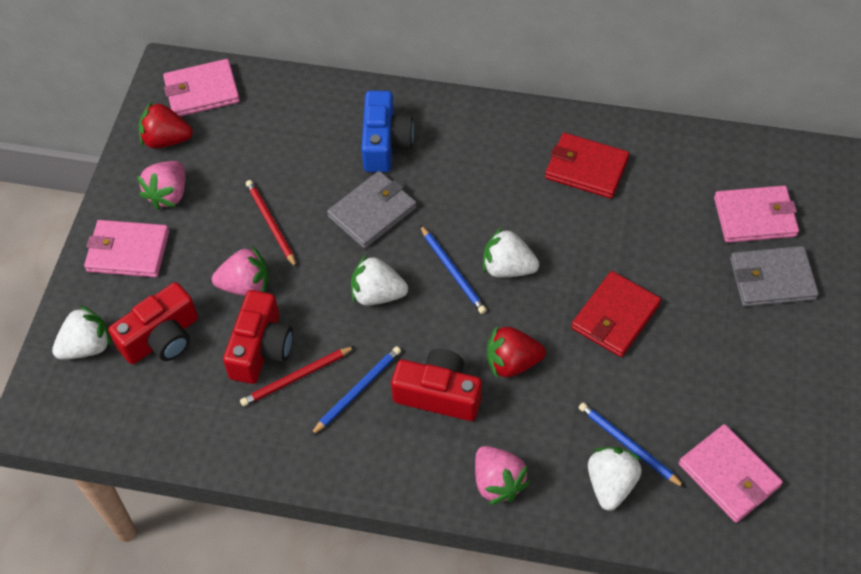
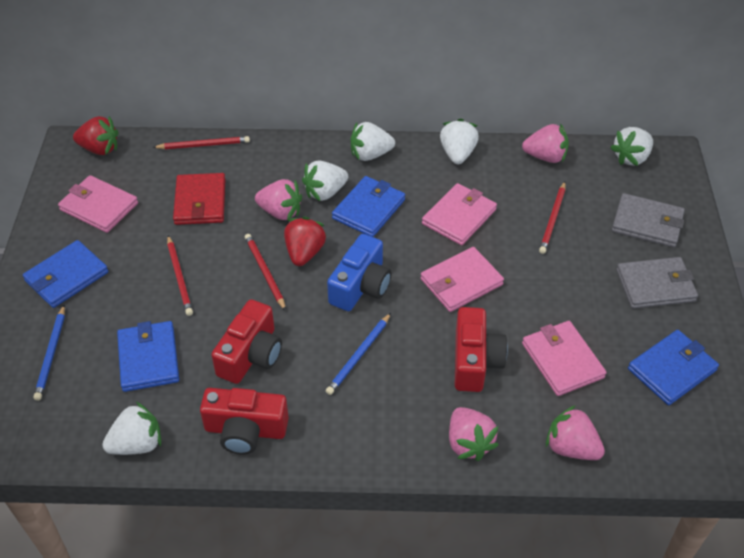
blue pencil: 3 -> 2
blue wallet: 0 -> 4
pink strawberry: 3 -> 4
red pencil: 2 -> 4
red wallet: 2 -> 1
white strawberry: 4 -> 5

